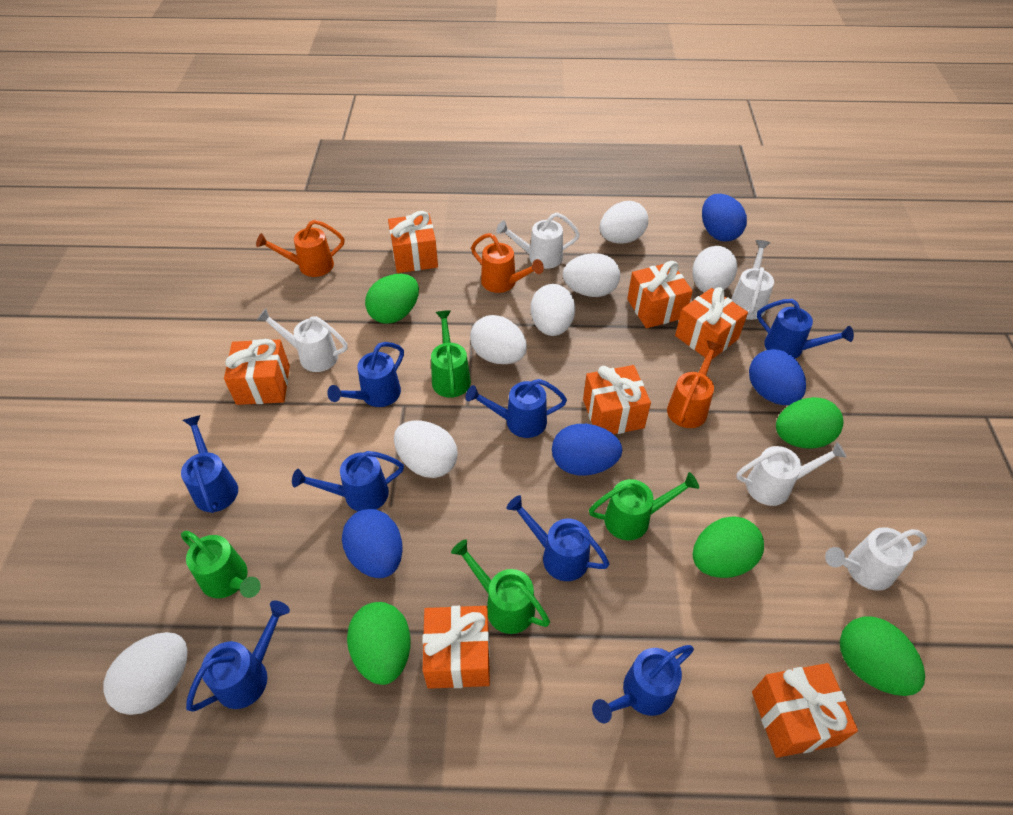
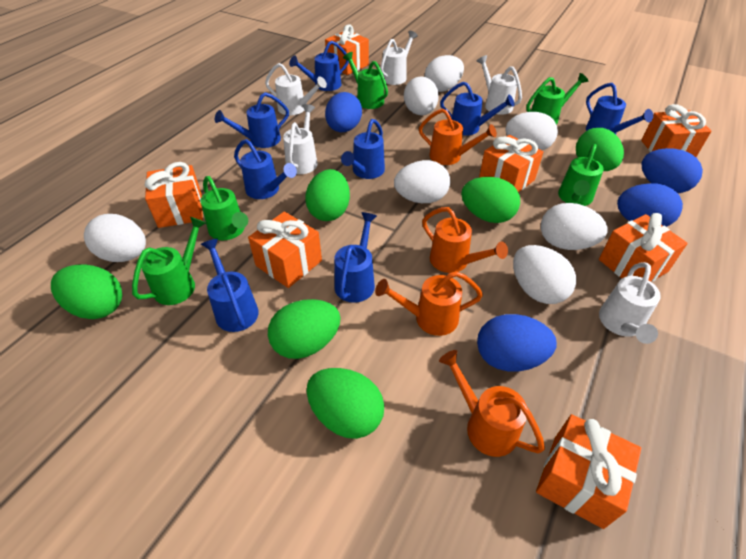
green egg: 5 -> 6
green watering can: 4 -> 5
orange watering can: 3 -> 4

